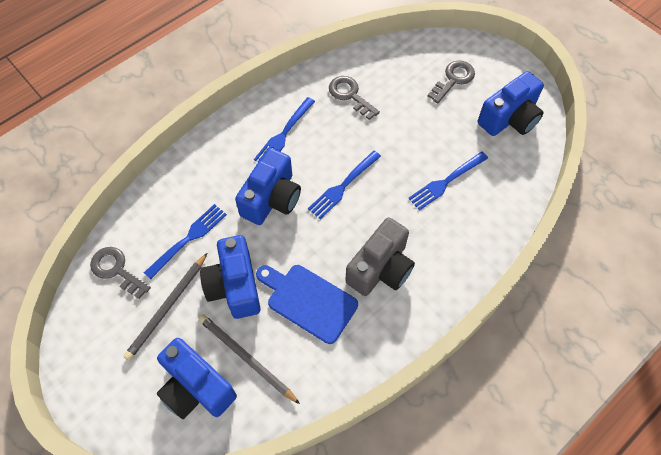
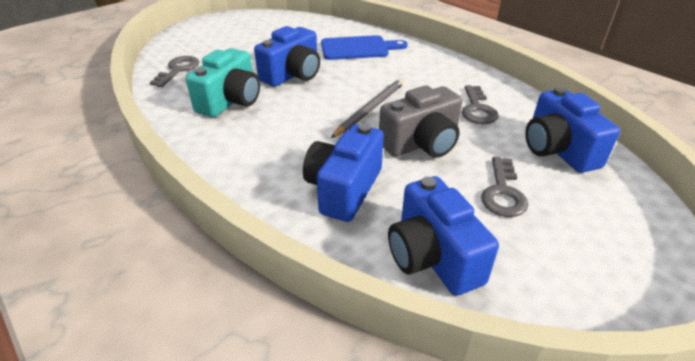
blue fork: 4 -> 0
grey pencil: 2 -> 1
turquoise camera: 0 -> 1

